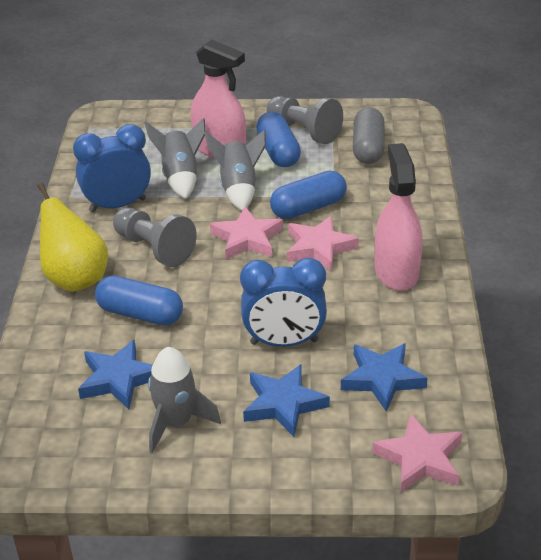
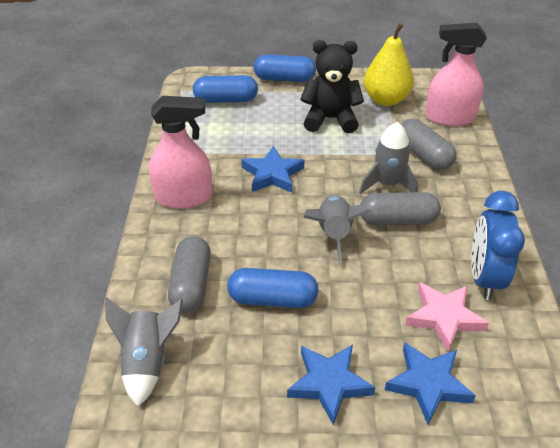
black teddy bear: 0 -> 1
blue clock: 2 -> 1
grey capsule: 1 -> 3
grey pawn: 2 -> 0
pink star: 3 -> 1

